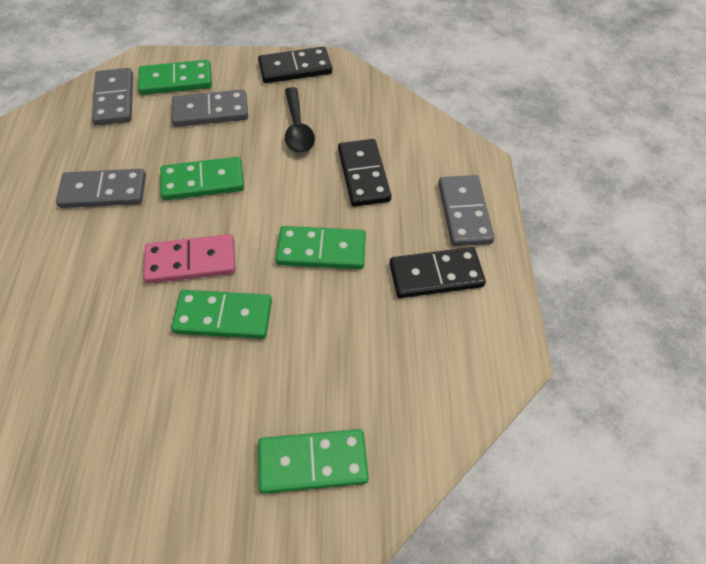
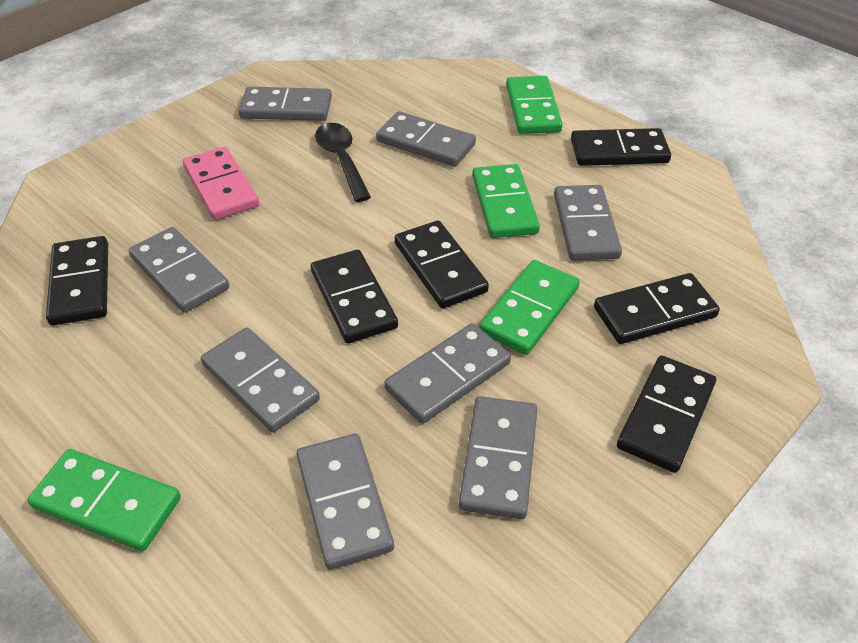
black domino: 3 -> 6
green domino: 5 -> 4
grey domino: 4 -> 8

